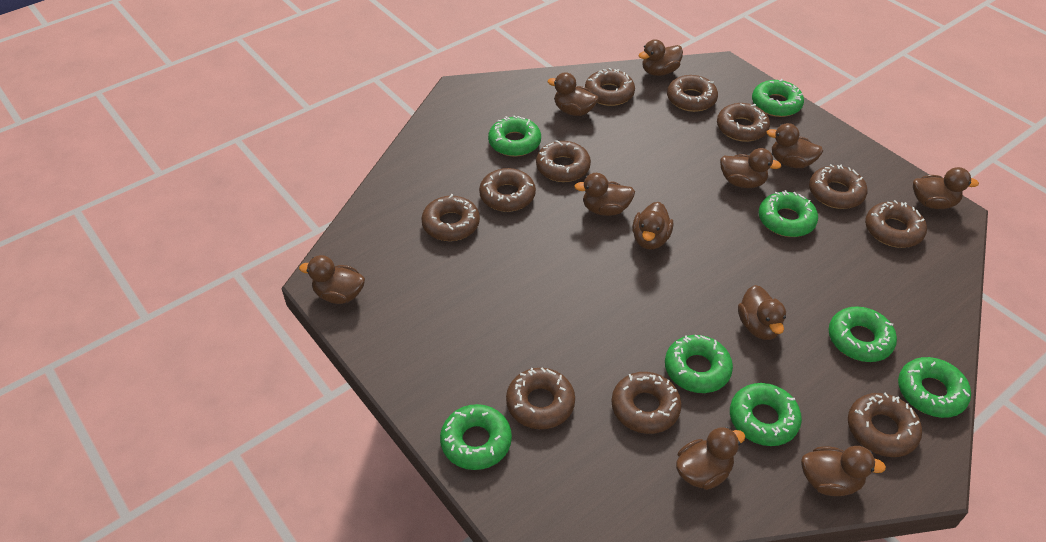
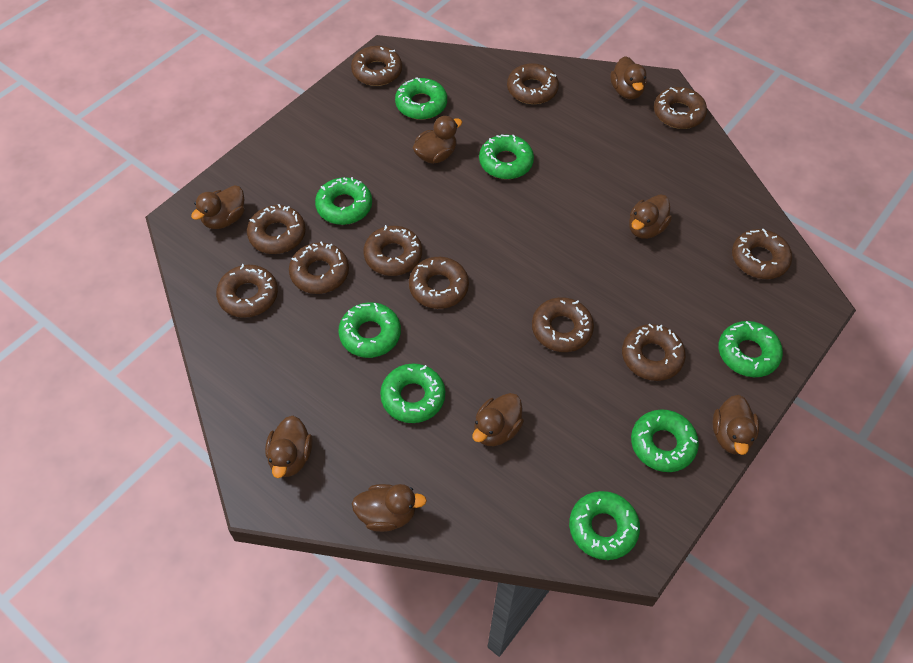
brown duck: 11 -> 8

